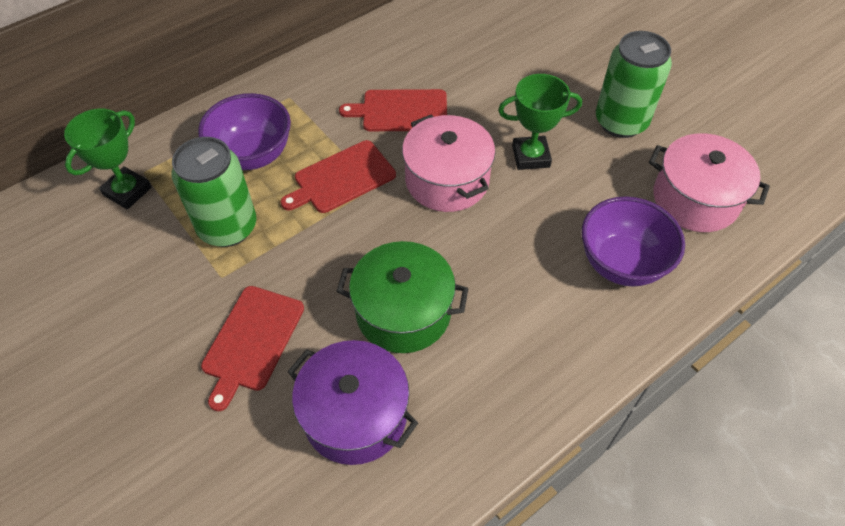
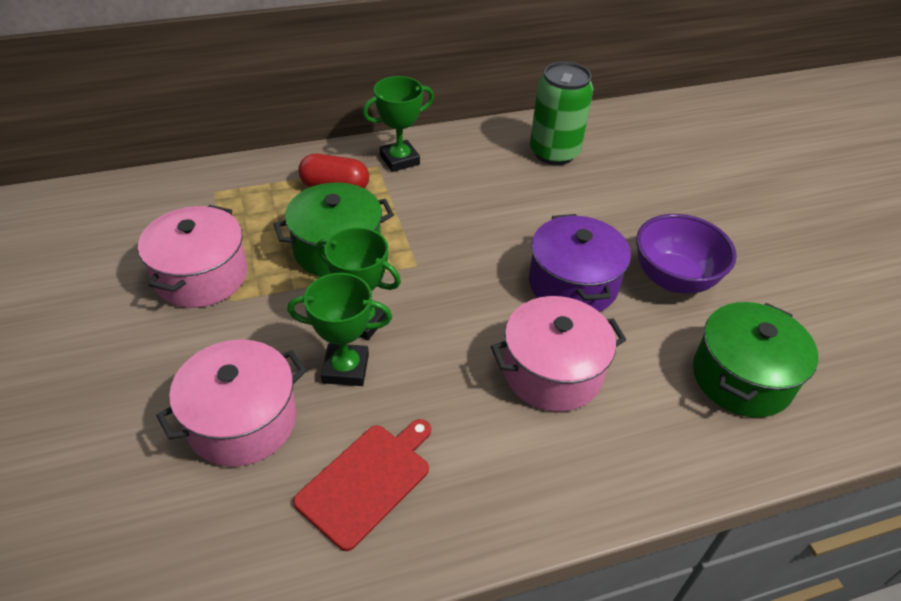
green can: 2 -> 1
green pot: 1 -> 2
green trophy: 2 -> 3
pink pot: 2 -> 3
purple bowl: 2 -> 1
red capsule: 0 -> 1
red cutting board: 3 -> 1

